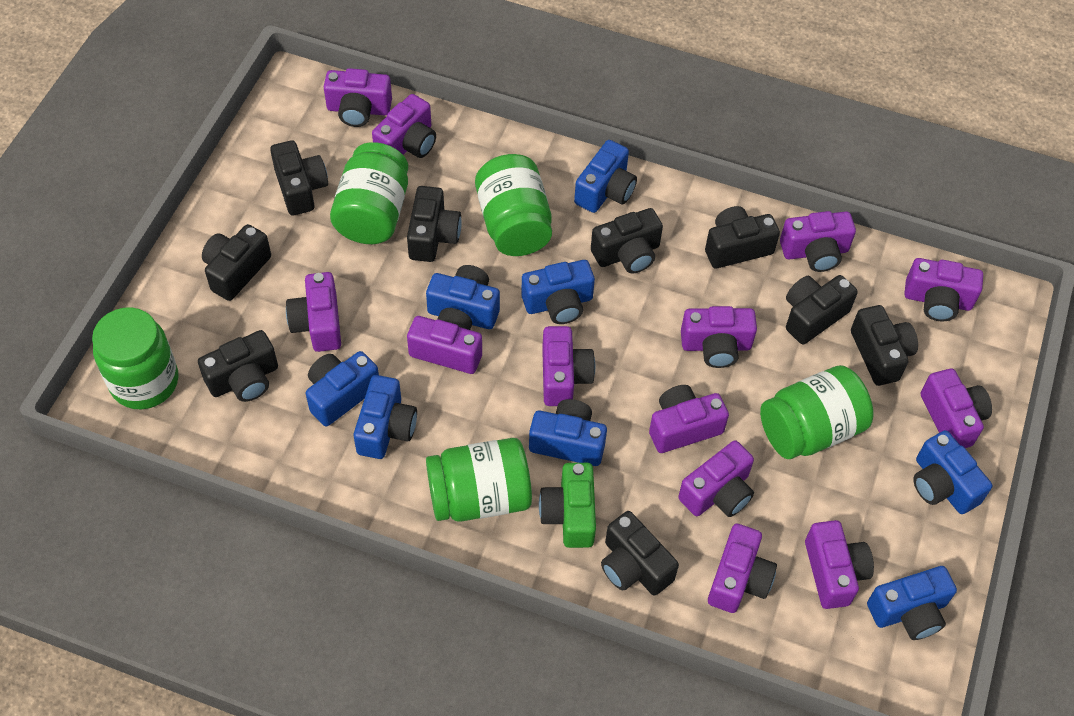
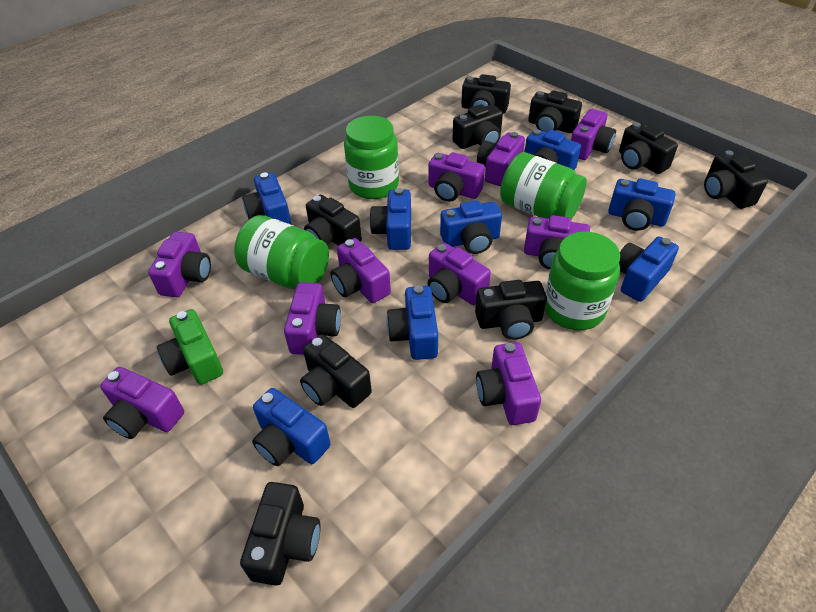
green jar: 5 -> 4
purple camera: 13 -> 10

